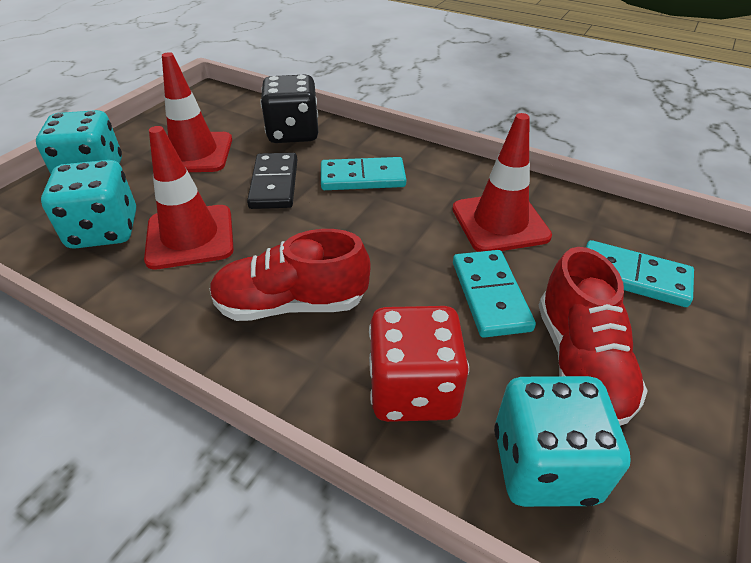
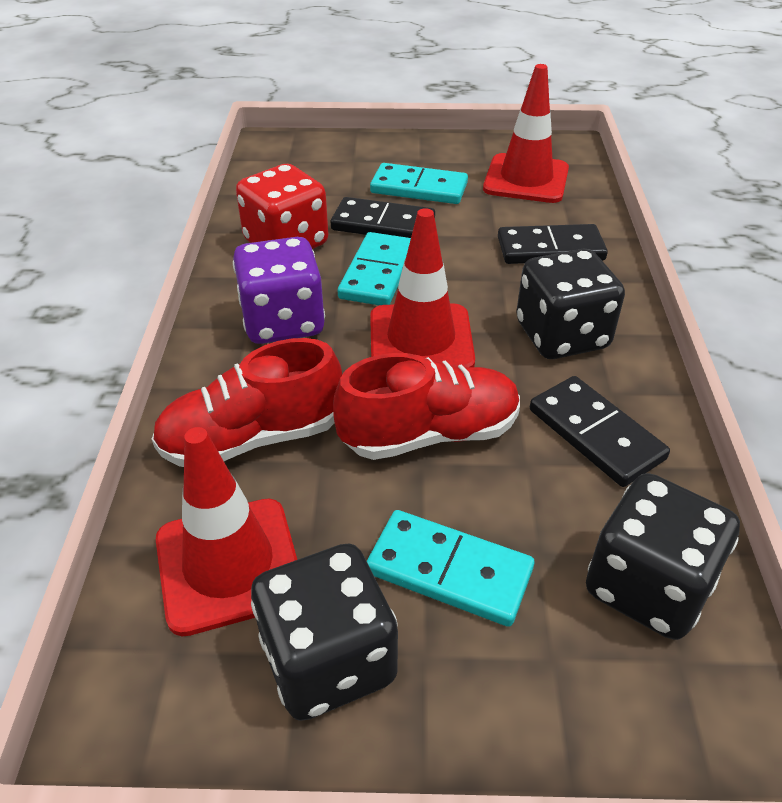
black dice: 1 -> 3
black domino: 1 -> 3
purple dice: 0 -> 1
turquoise dice: 3 -> 0

